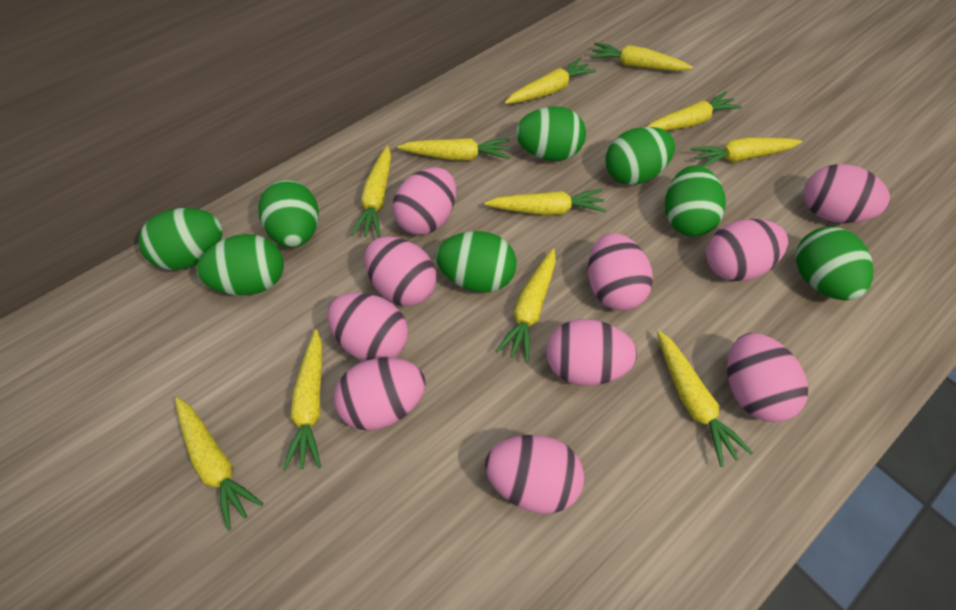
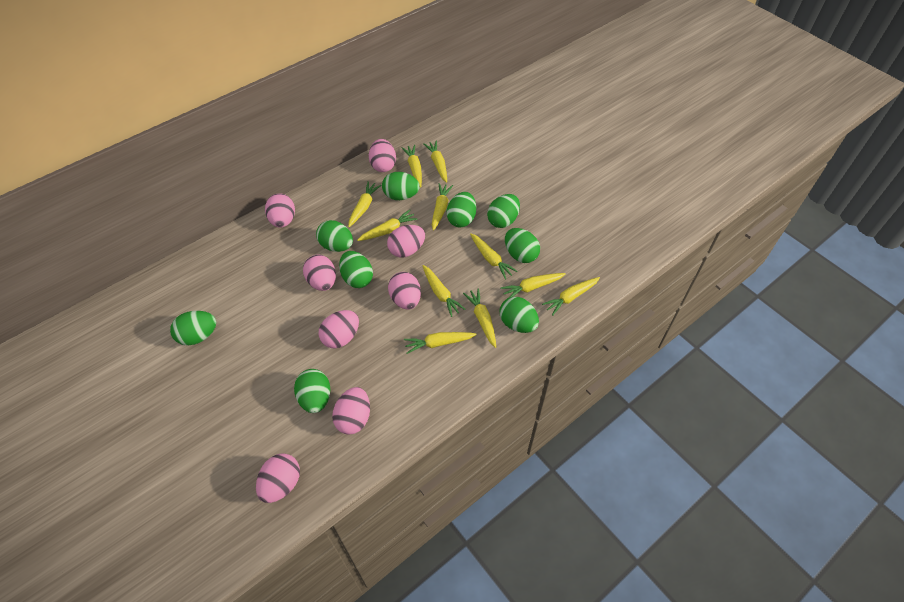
green egg: 8 -> 9
pink egg: 10 -> 8

